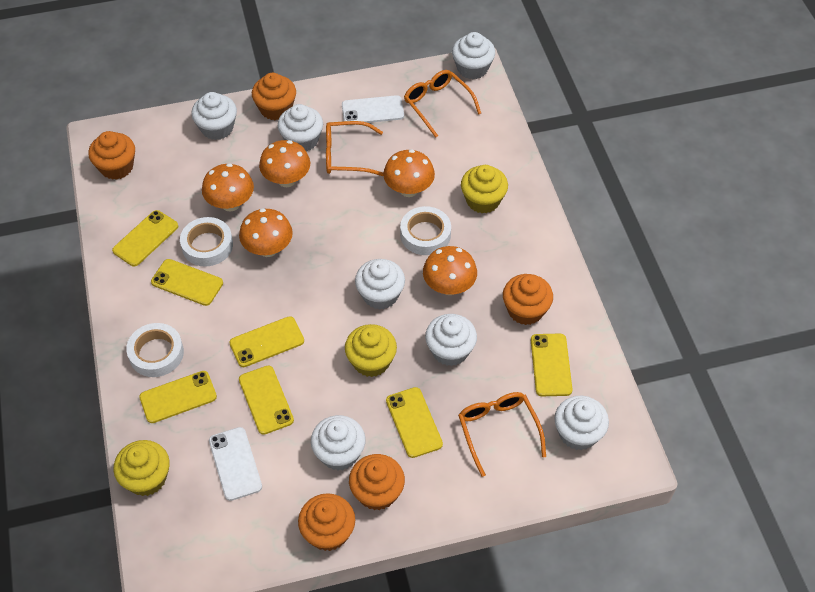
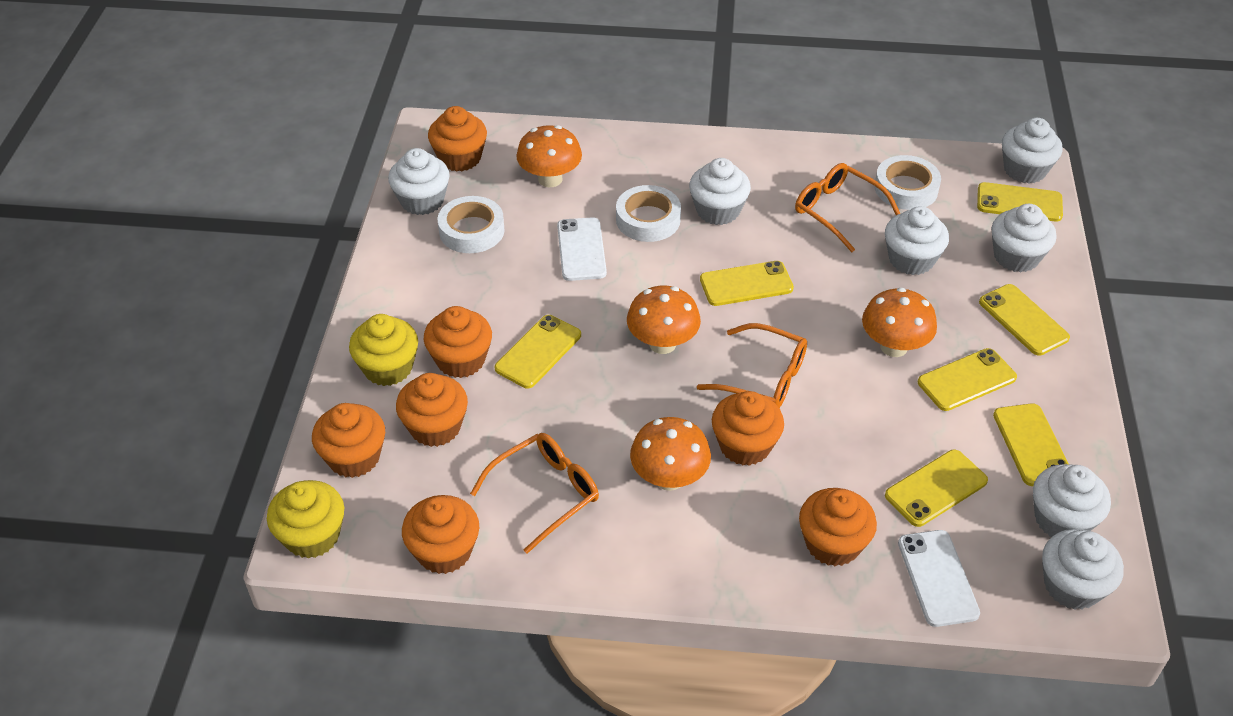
orange cupcake: 5 -> 7
orange mushroom: 5 -> 4
yellow cupcake: 3 -> 2

